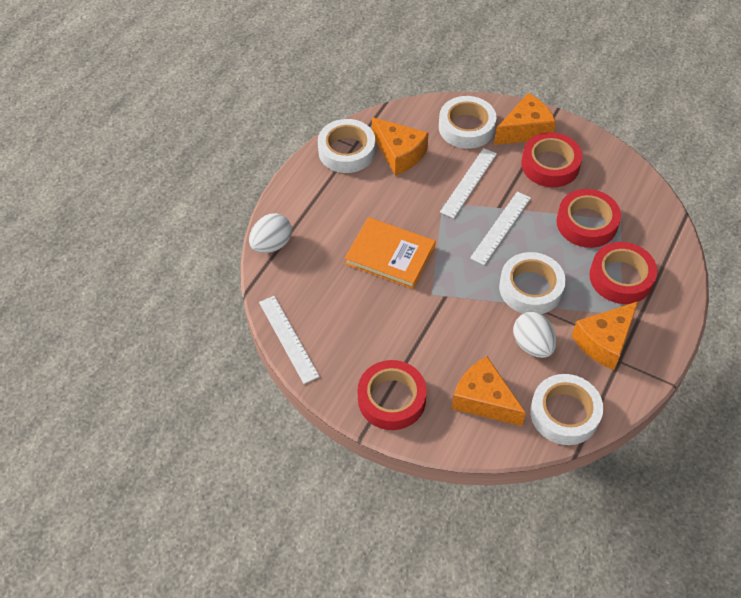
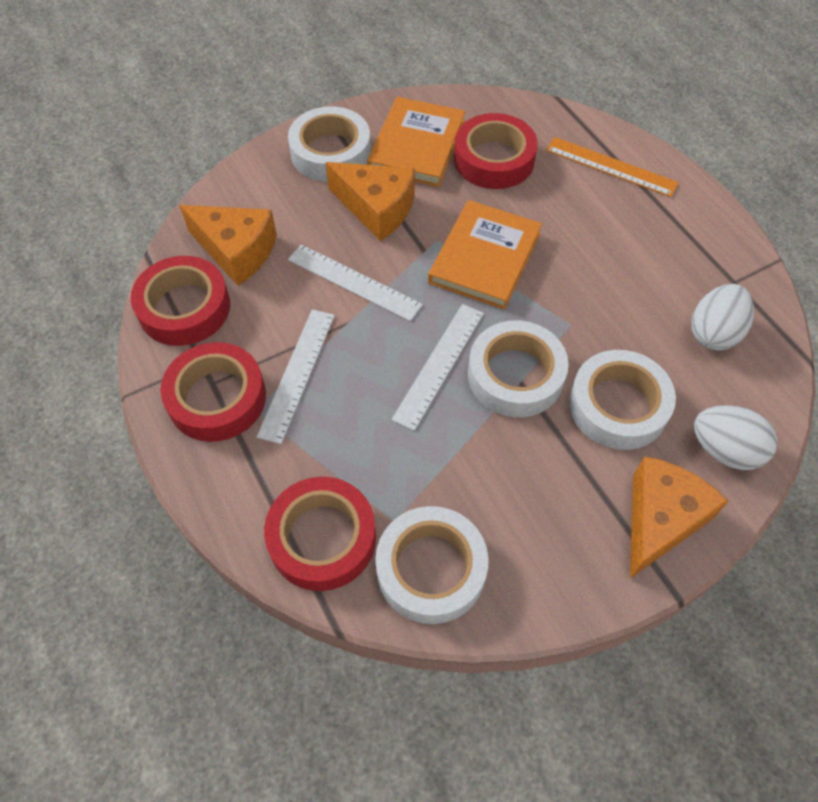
orange book: 1 -> 2
orange cheese: 4 -> 3
orange ruler: 0 -> 1

